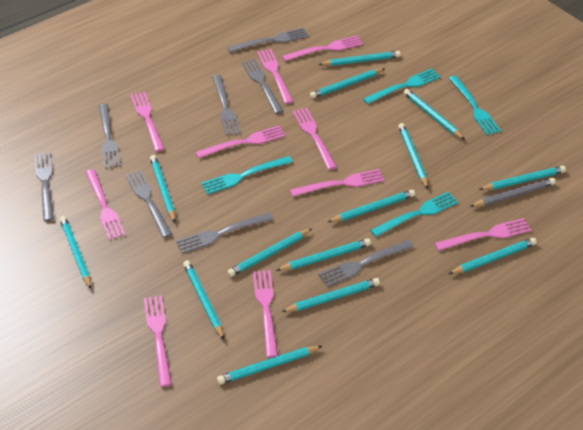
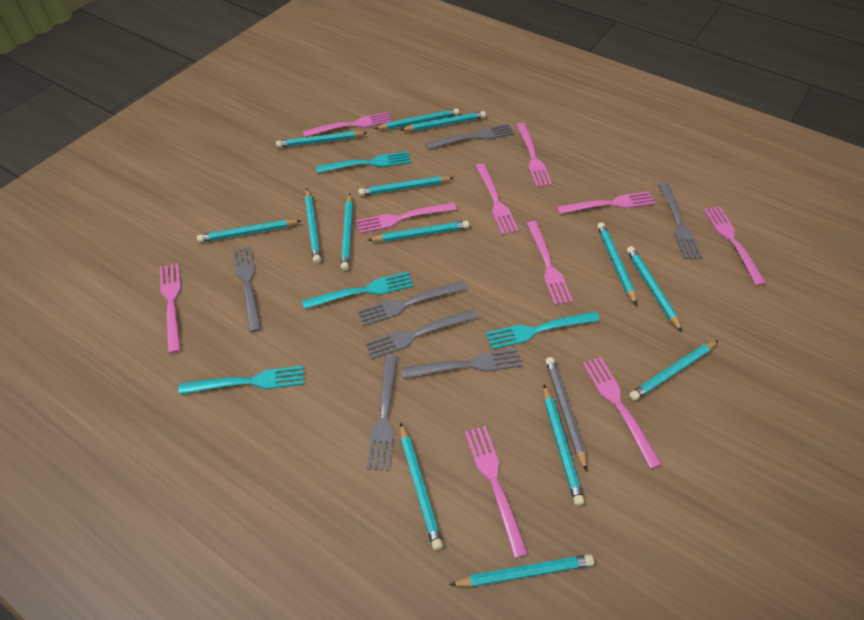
grey fork: 8 -> 7

